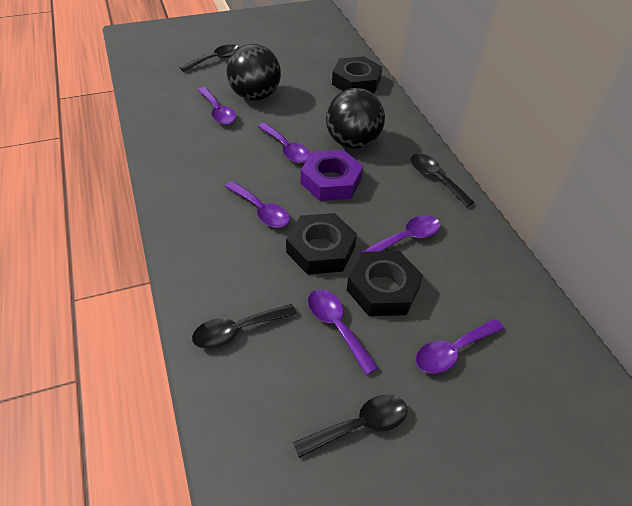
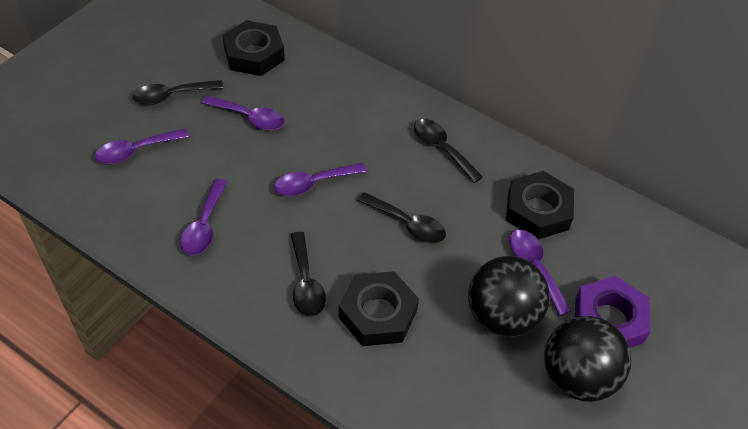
purple spoon: 6 -> 5

